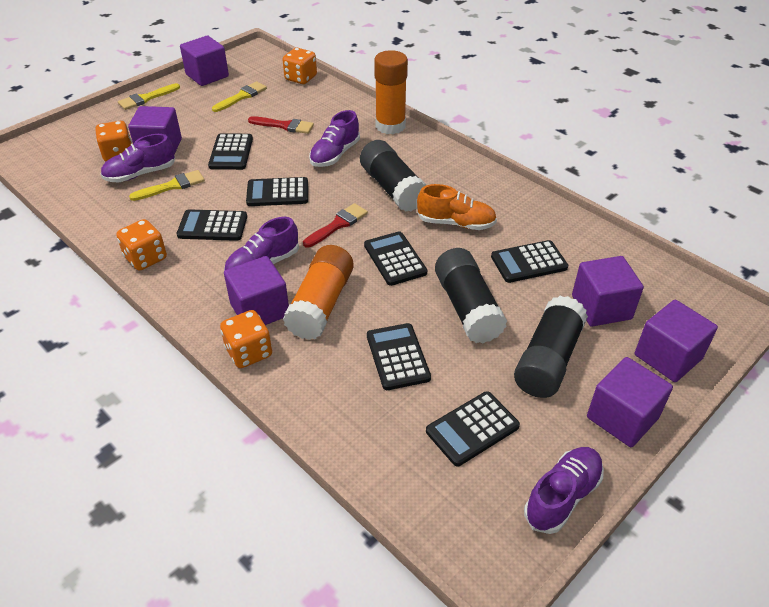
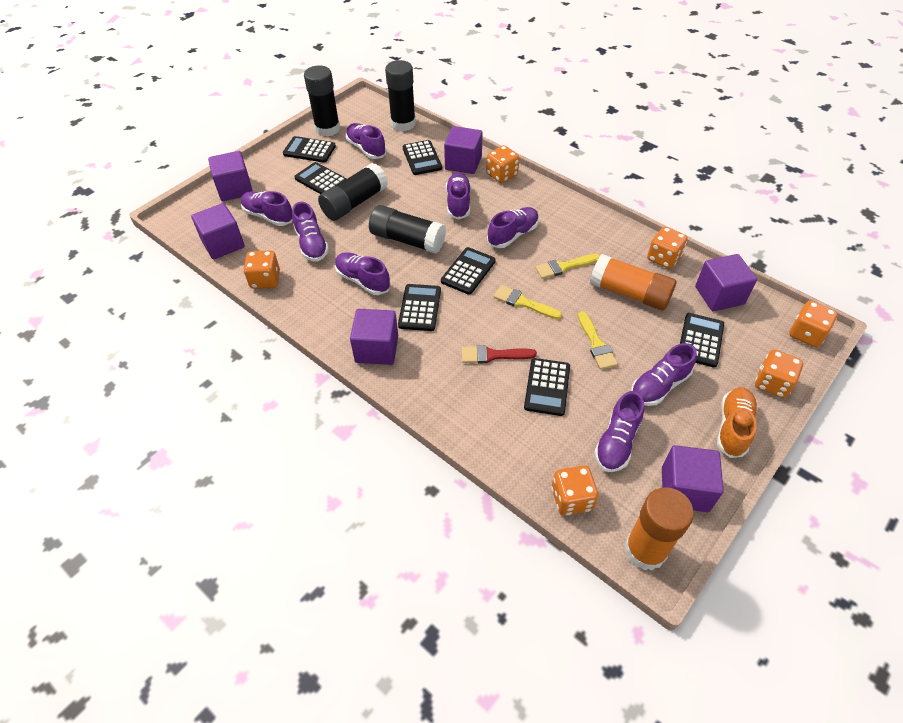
black glue stick: 3 -> 4
orange dice: 4 -> 6
purple shoe: 4 -> 8
red brush: 2 -> 1

